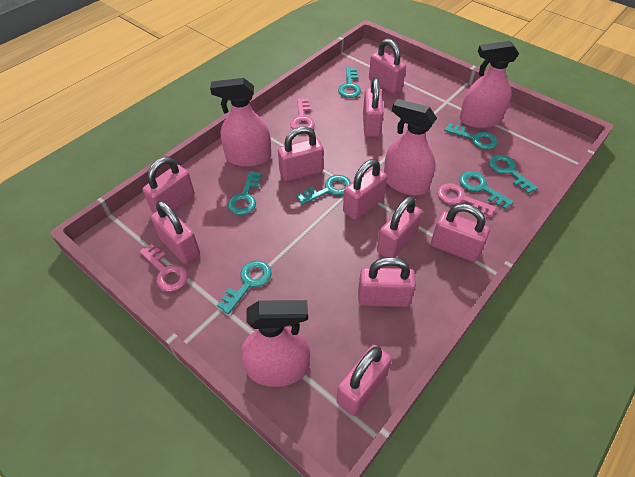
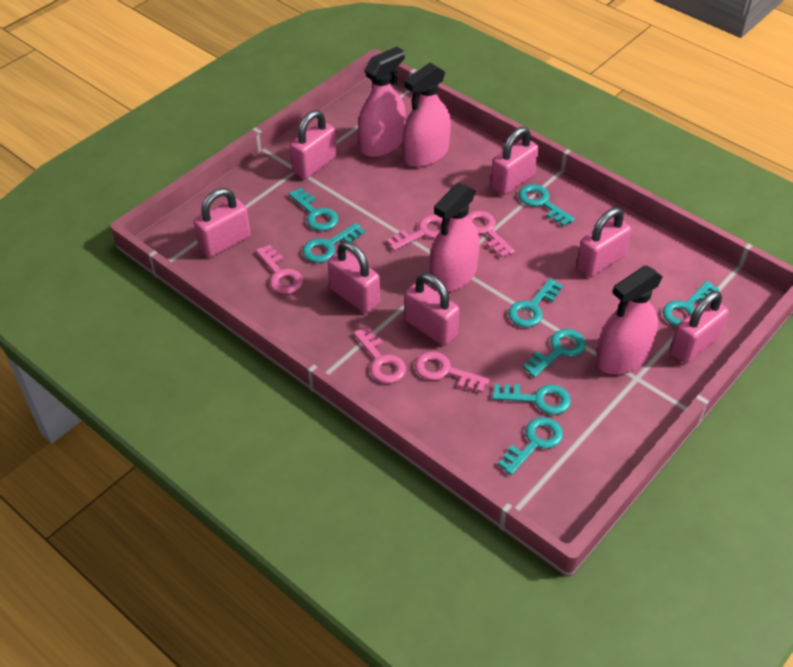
pink key: 3 -> 5
pink padlock: 10 -> 7
turquoise key: 7 -> 8

